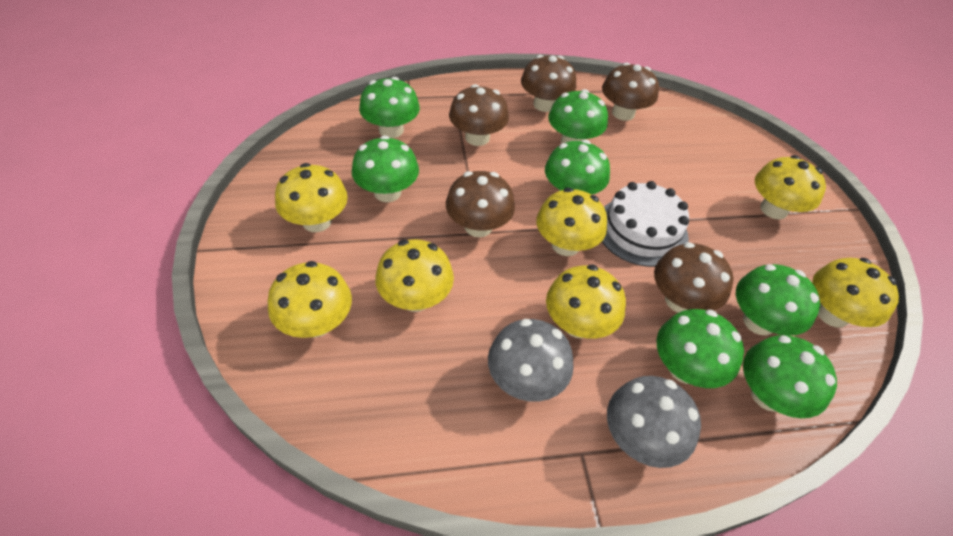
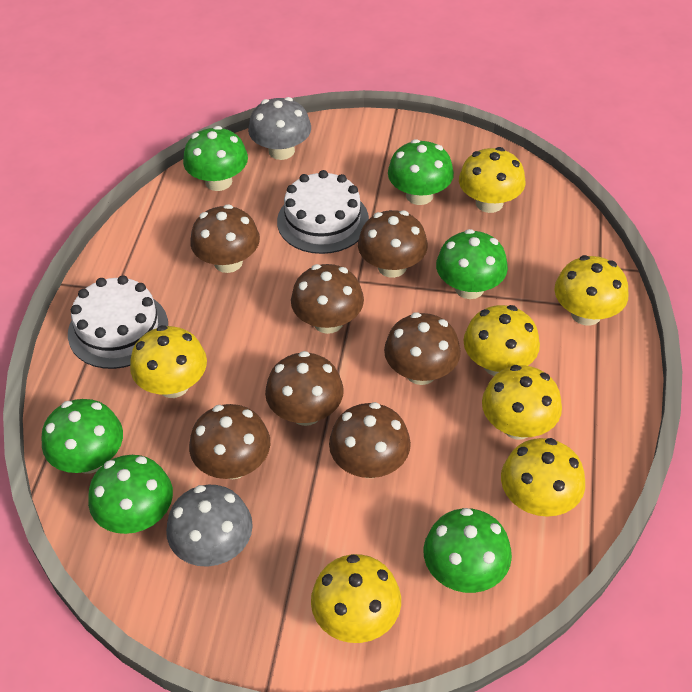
brown mushroom: 5 -> 7
green mushroom: 7 -> 6
white cake: 1 -> 2

